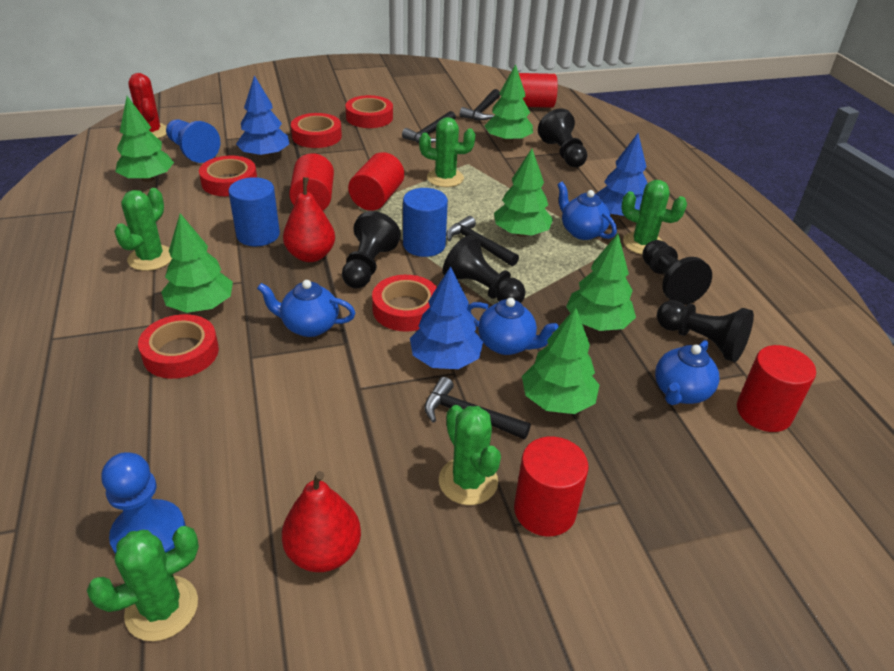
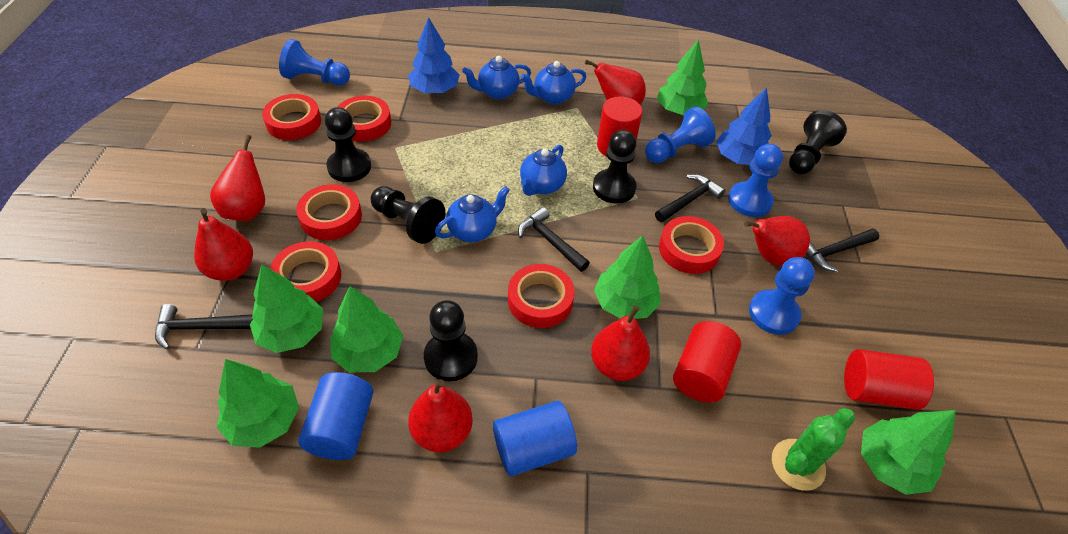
blue pawn: 2 -> 4
blue tree: 3 -> 2
green cactus: 5 -> 1
red cactus: 1 -> 0
red cylinder: 5 -> 3
red pear: 2 -> 6
red tape: 5 -> 6

